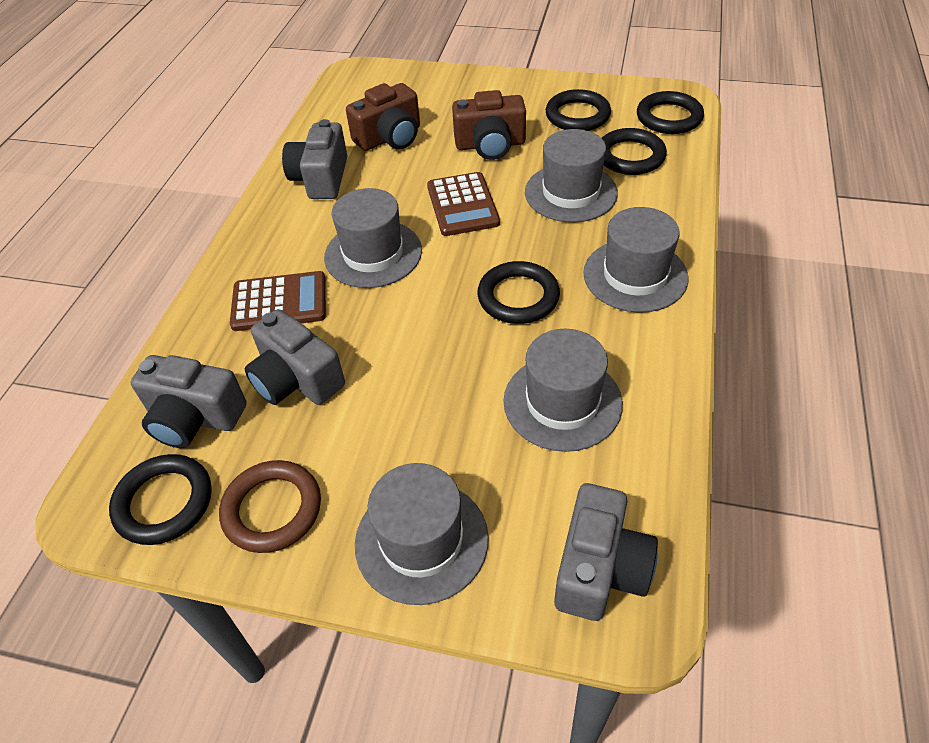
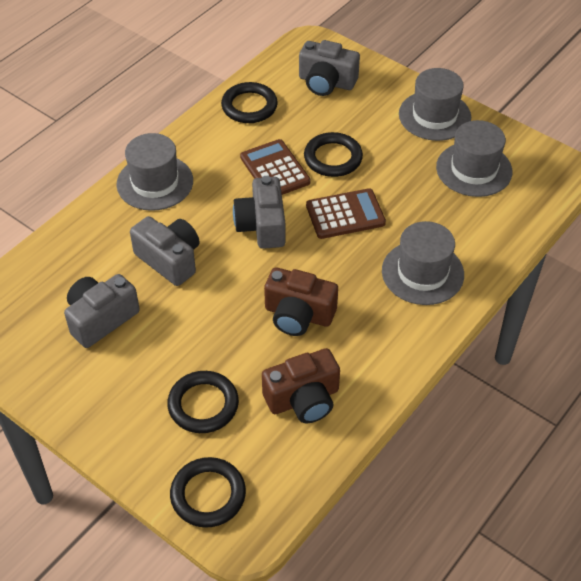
black ring: 5 -> 4
brown ring: 1 -> 0
grey hat: 5 -> 4

